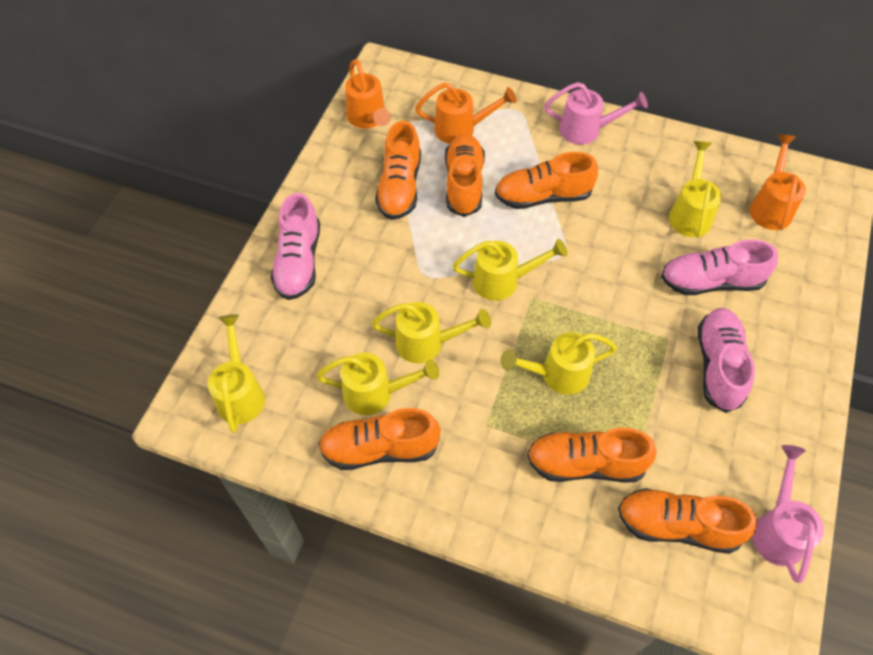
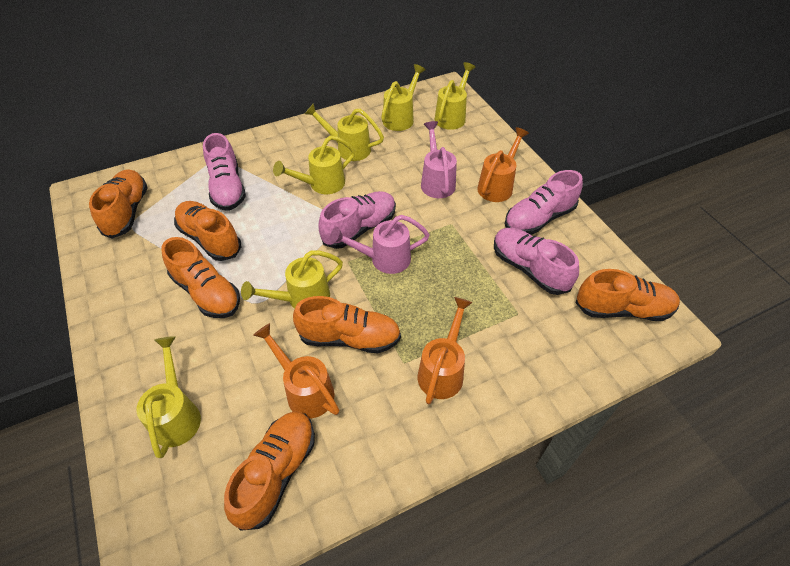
pink shoe: 3 -> 4

